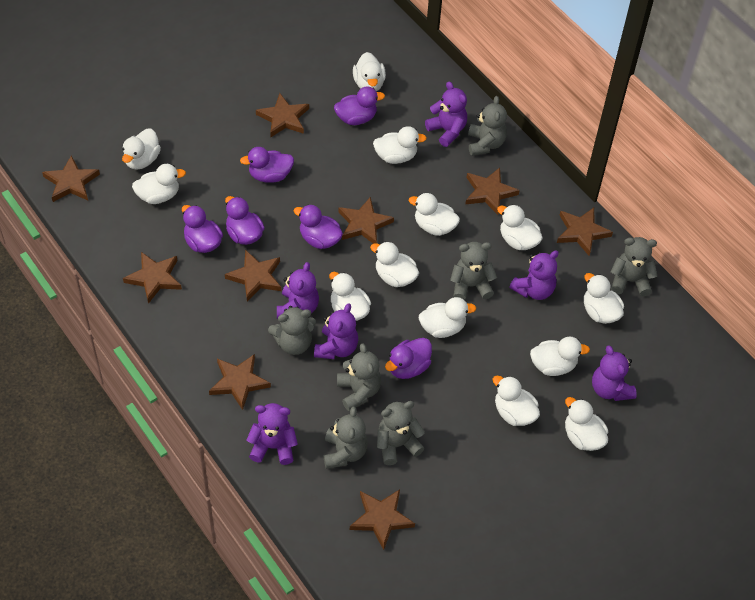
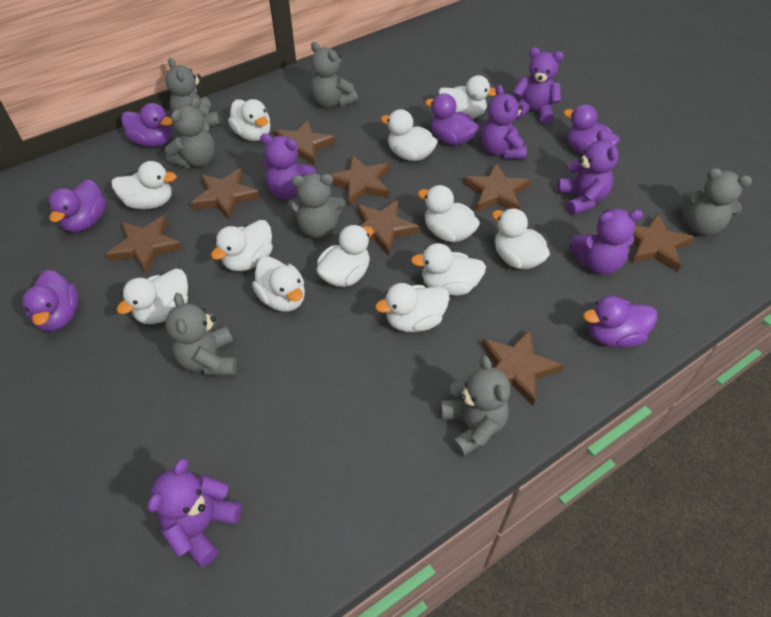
brown star: 9 -> 8
white duck: 13 -> 12

